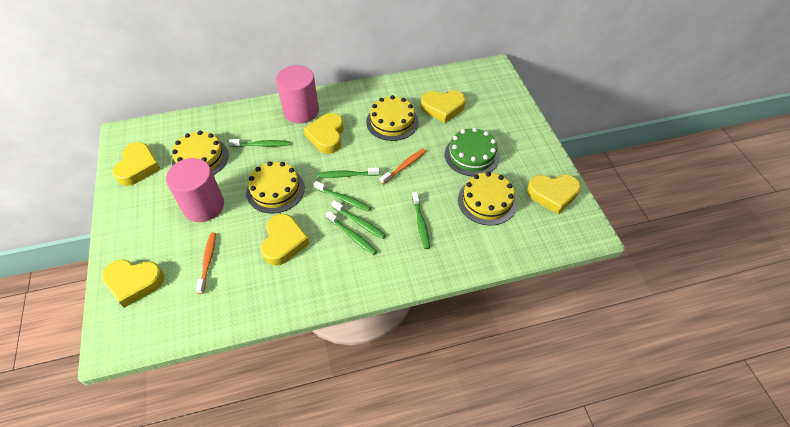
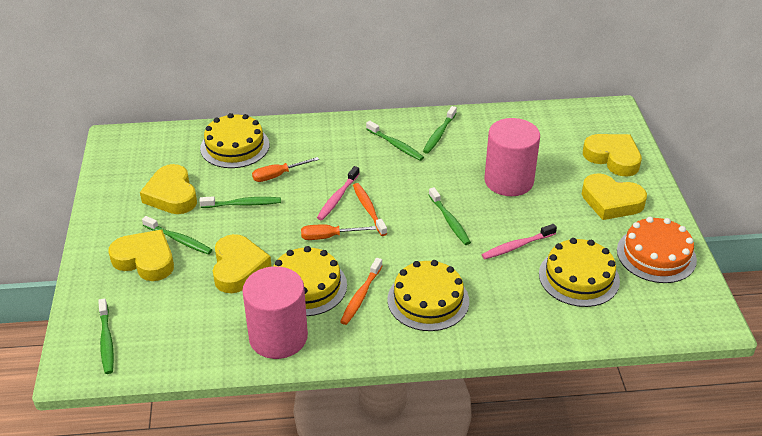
green cake: 1 -> 0
orange cake: 0 -> 1
orange screwdriver: 0 -> 2
pink toothbrush: 0 -> 2
yellow heart: 6 -> 5

